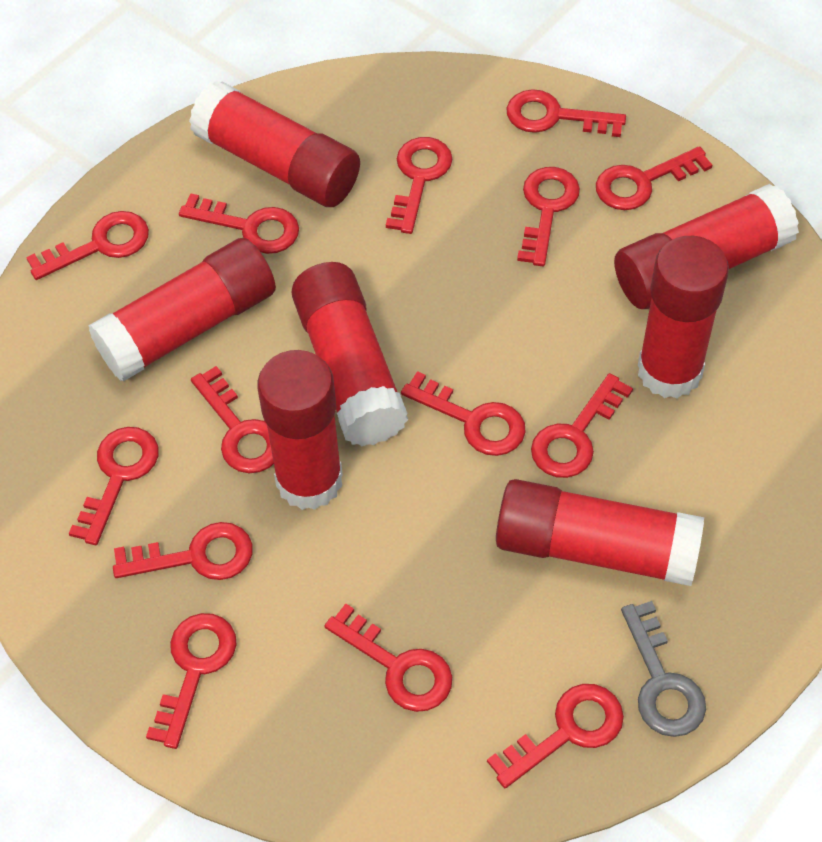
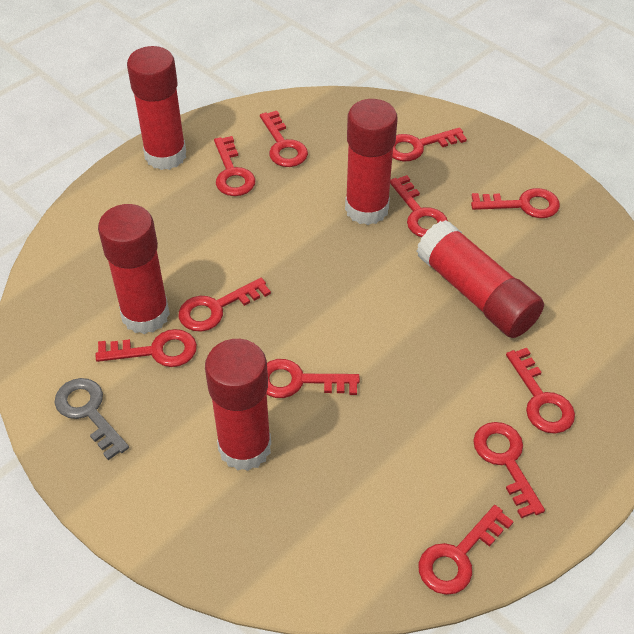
red glue stick: 7 -> 5
red key: 14 -> 11

